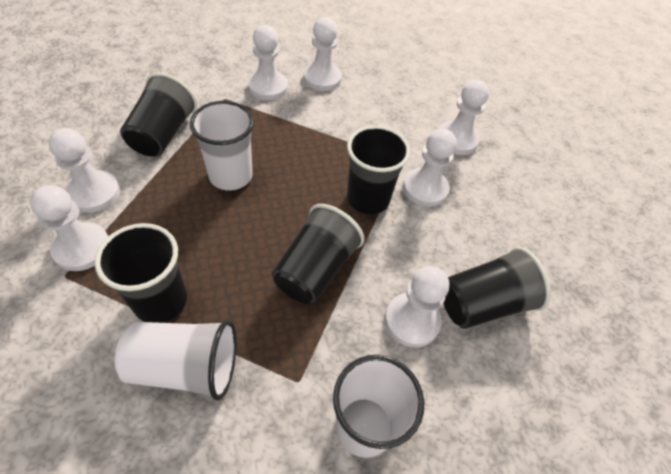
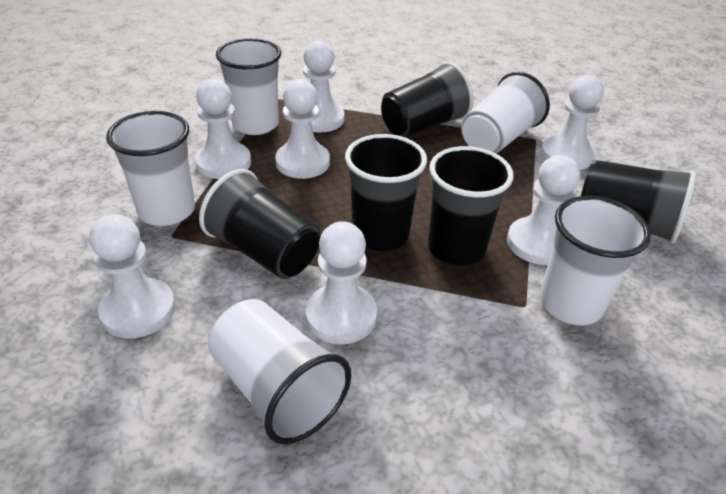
white cup: 3 -> 5

